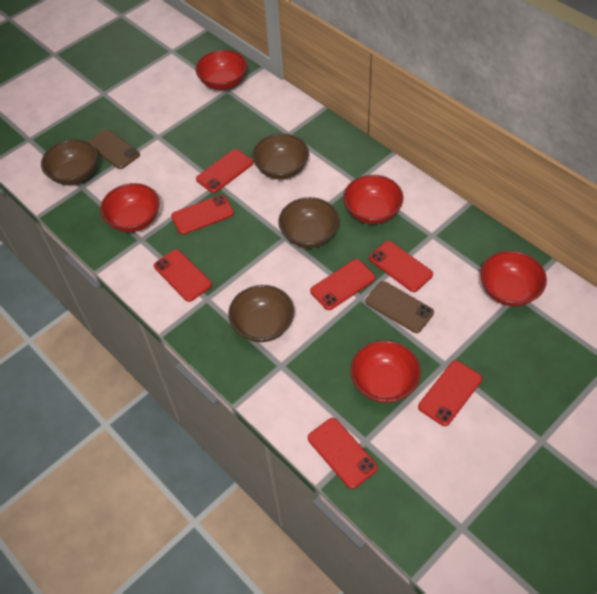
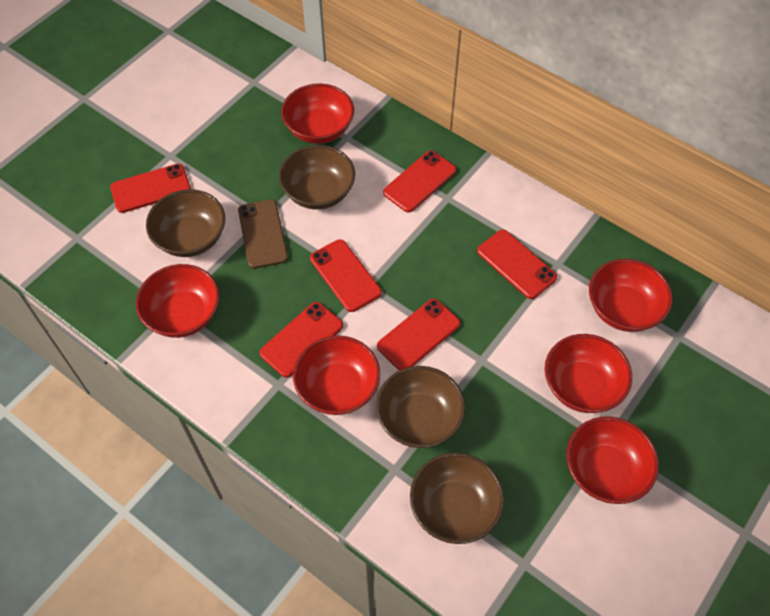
brown phone: 2 -> 1
red bowl: 5 -> 6
red phone: 7 -> 6

